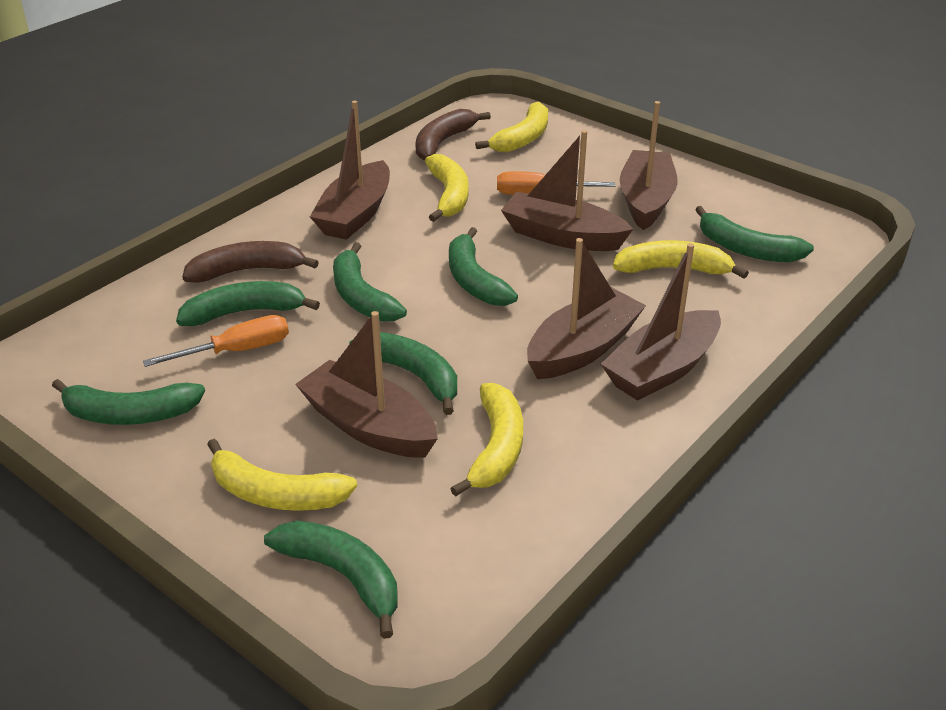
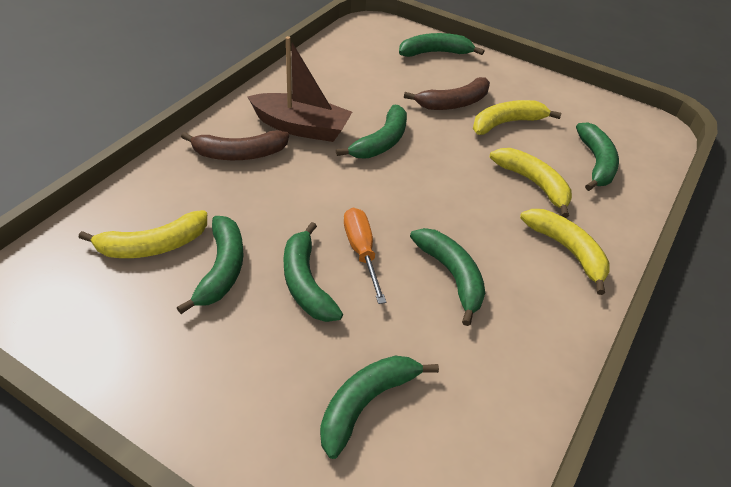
brown boat: 6 -> 1
orange screwdriver: 2 -> 1
yellow banana: 5 -> 4

